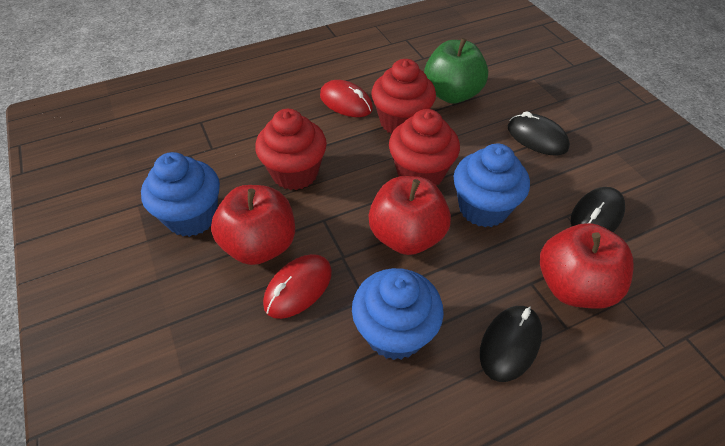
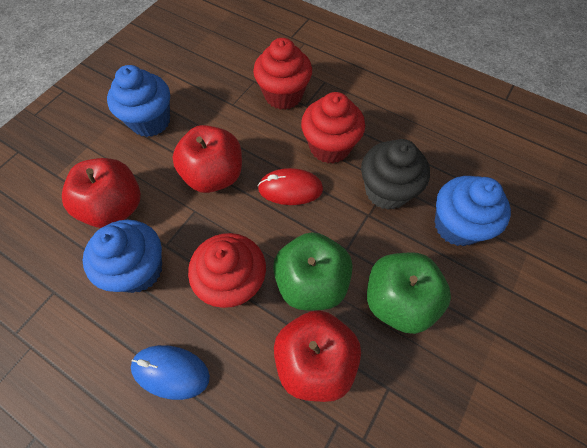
black cupcake: 0 -> 1
black mouse: 3 -> 0
blue mouse: 0 -> 1
green apple: 1 -> 2
red mouse: 2 -> 1

